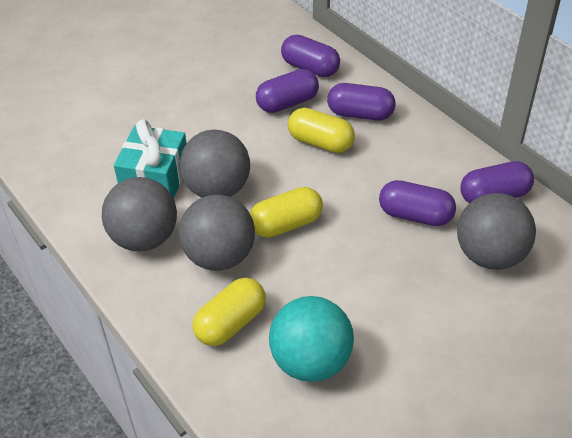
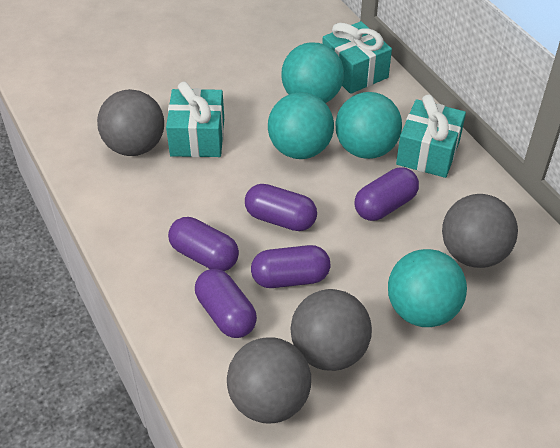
turquoise ball: 1 -> 4
turquoise gift: 1 -> 3
yellow capsule: 3 -> 0

